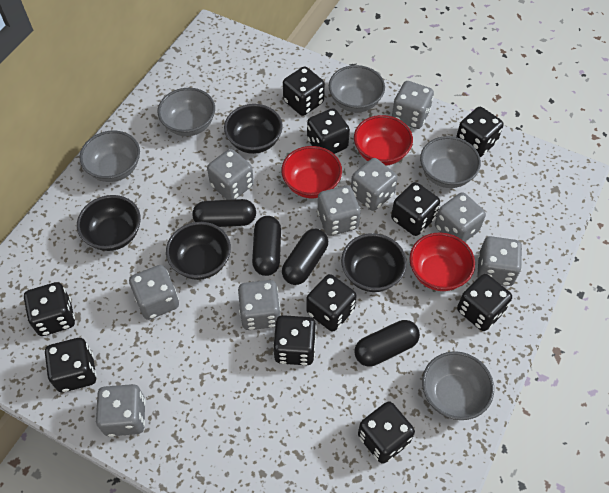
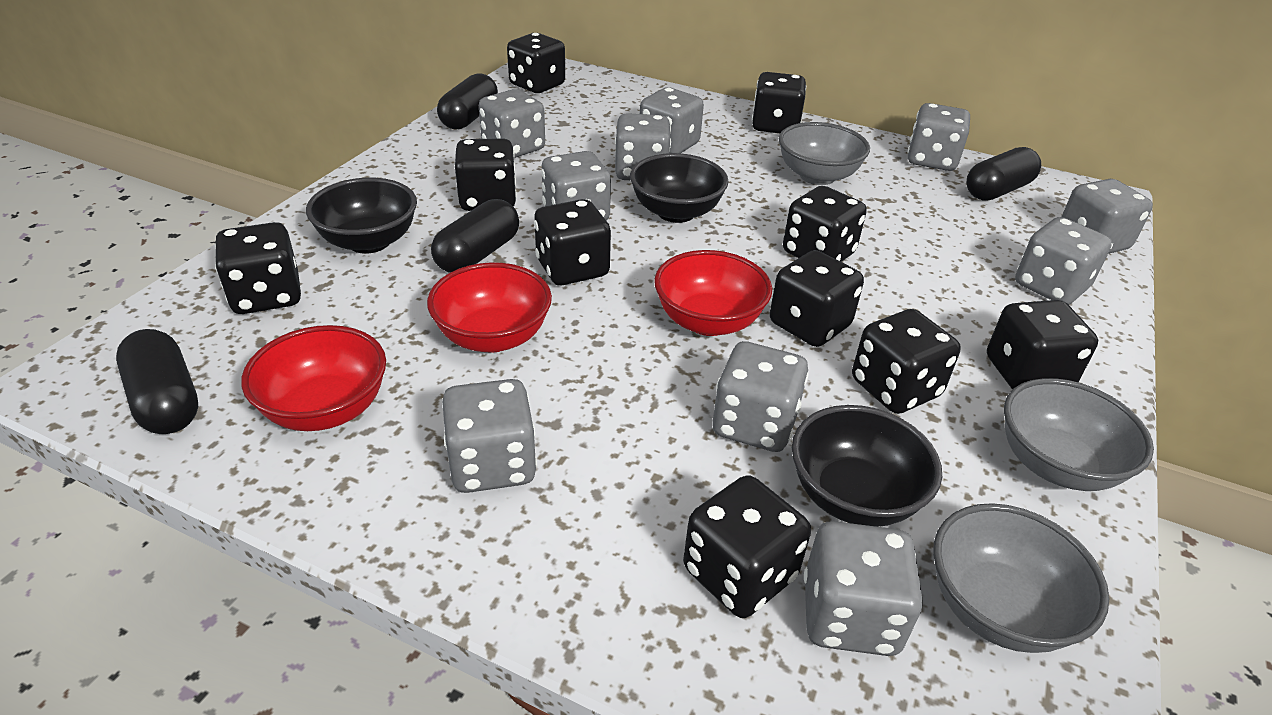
black bowl: 4 -> 3
grey bowl: 5 -> 3
grey dice: 9 -> 10

